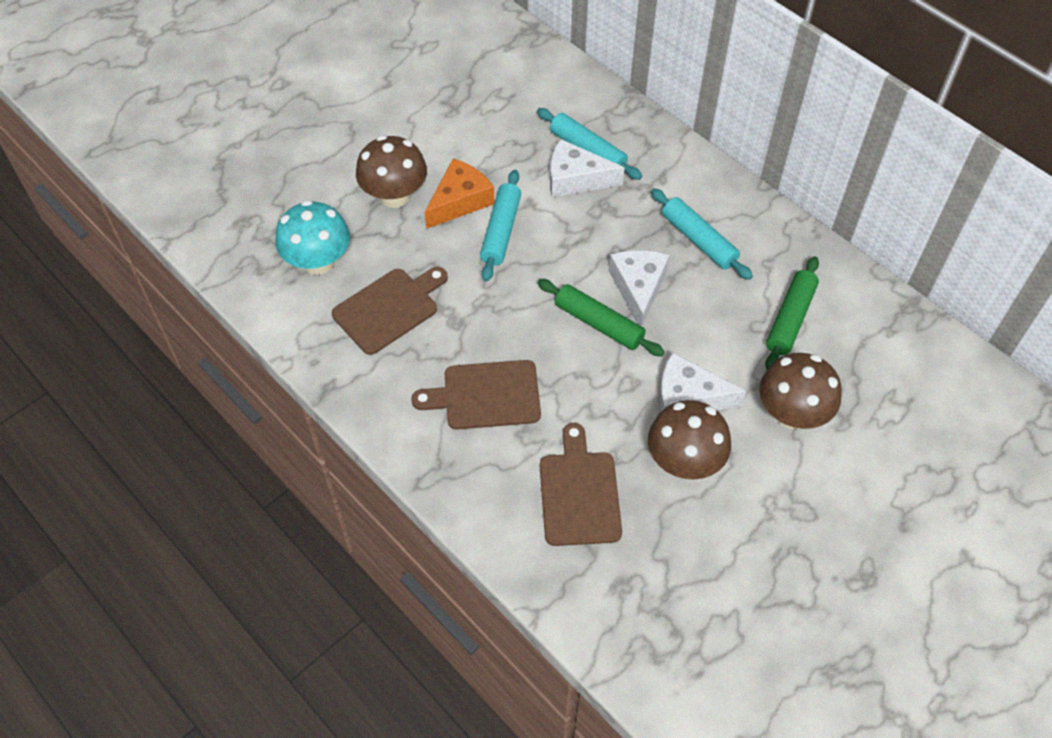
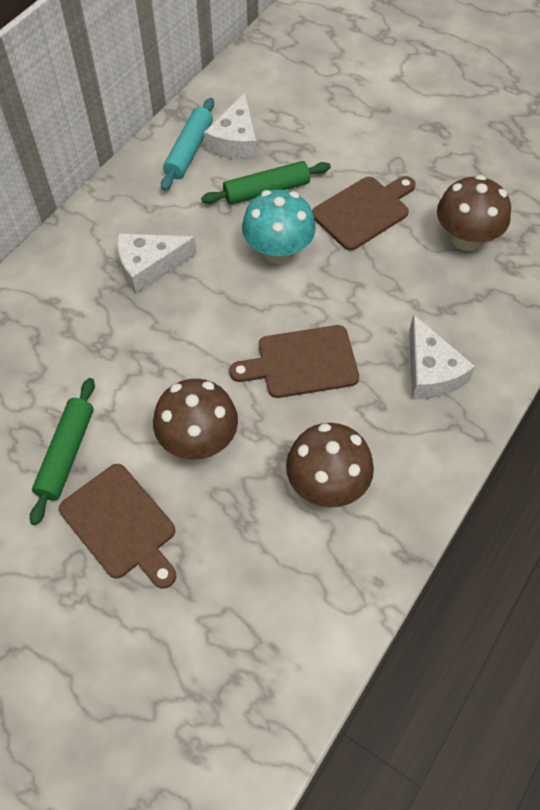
orange cheese: 1 -> 0
turquoise rolling pin: 3 -> 1

